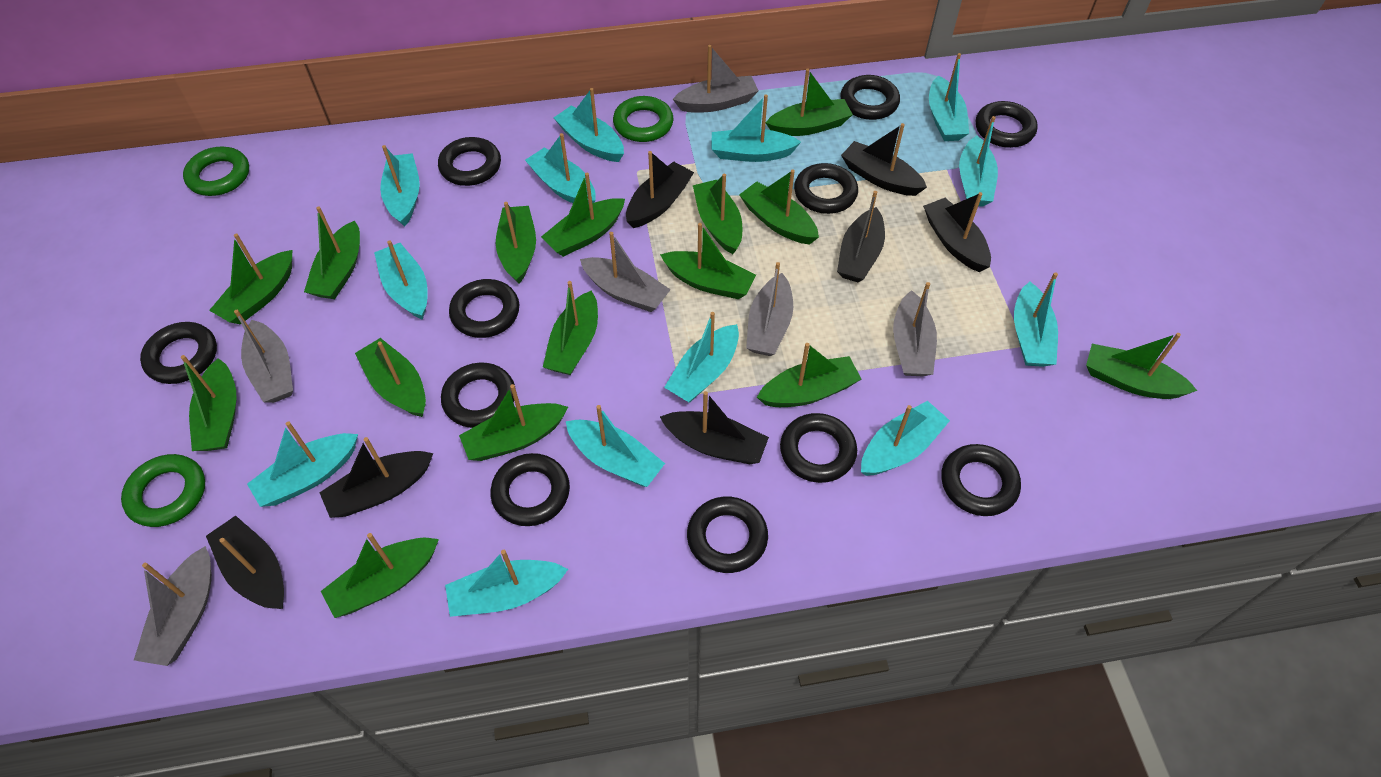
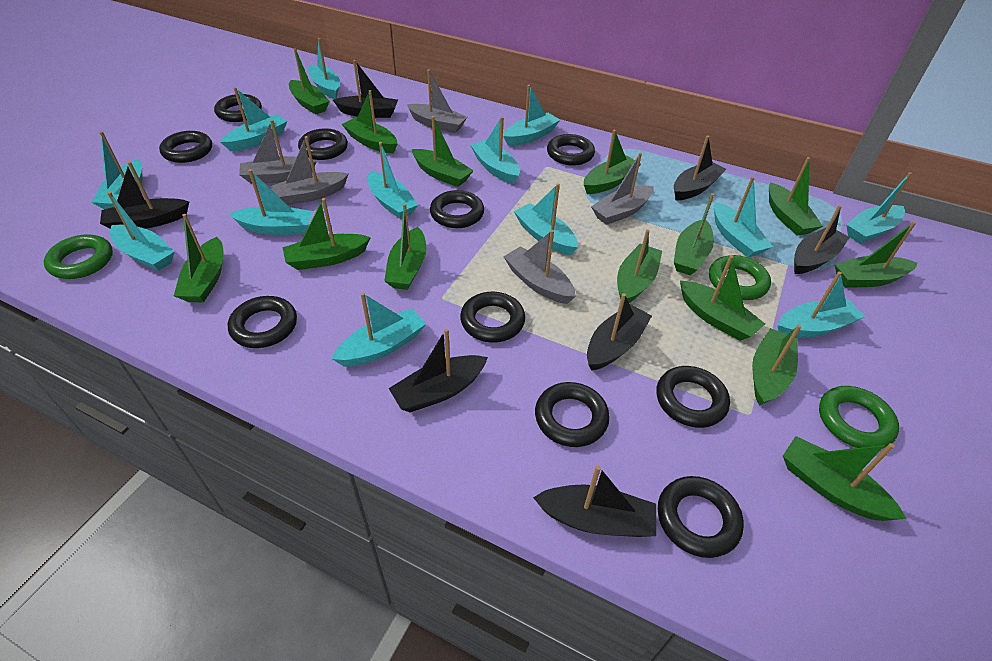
black ring: 11 -> 10
green boat: 15 -> 14
grey boat: 6 -> 5

